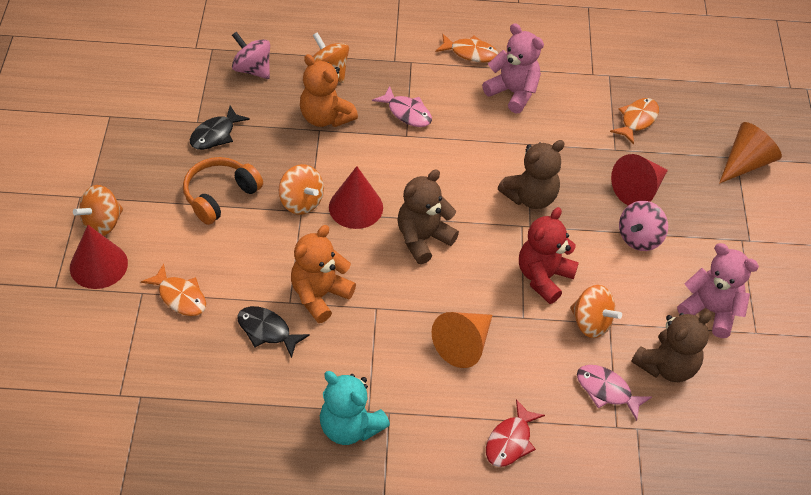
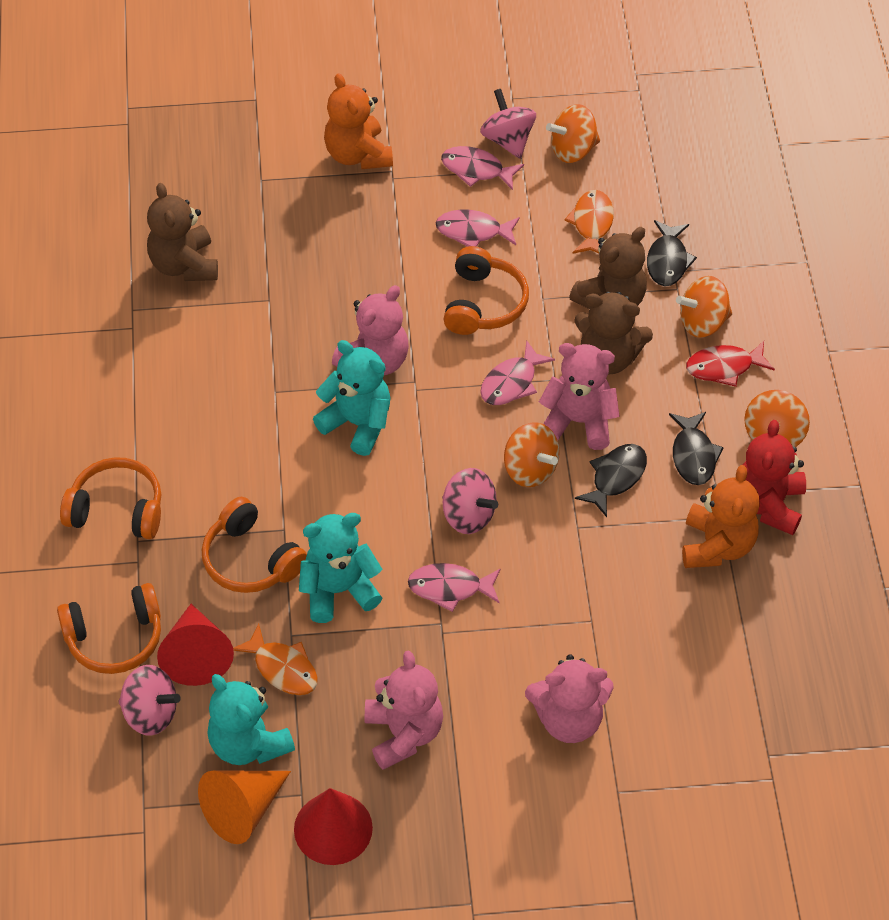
black fish: 2 -> 3
orange cone: 2 -> 1
orange fish: 3 -> 2
orange headphones: 1 -> 4
pink fish: 2 -> 4
pink spinning top: 2 -> 3
pink teddy bear: 2 -> 4
red cone: 3 -> 2
turquoise teddy bear: 1 -> 3

